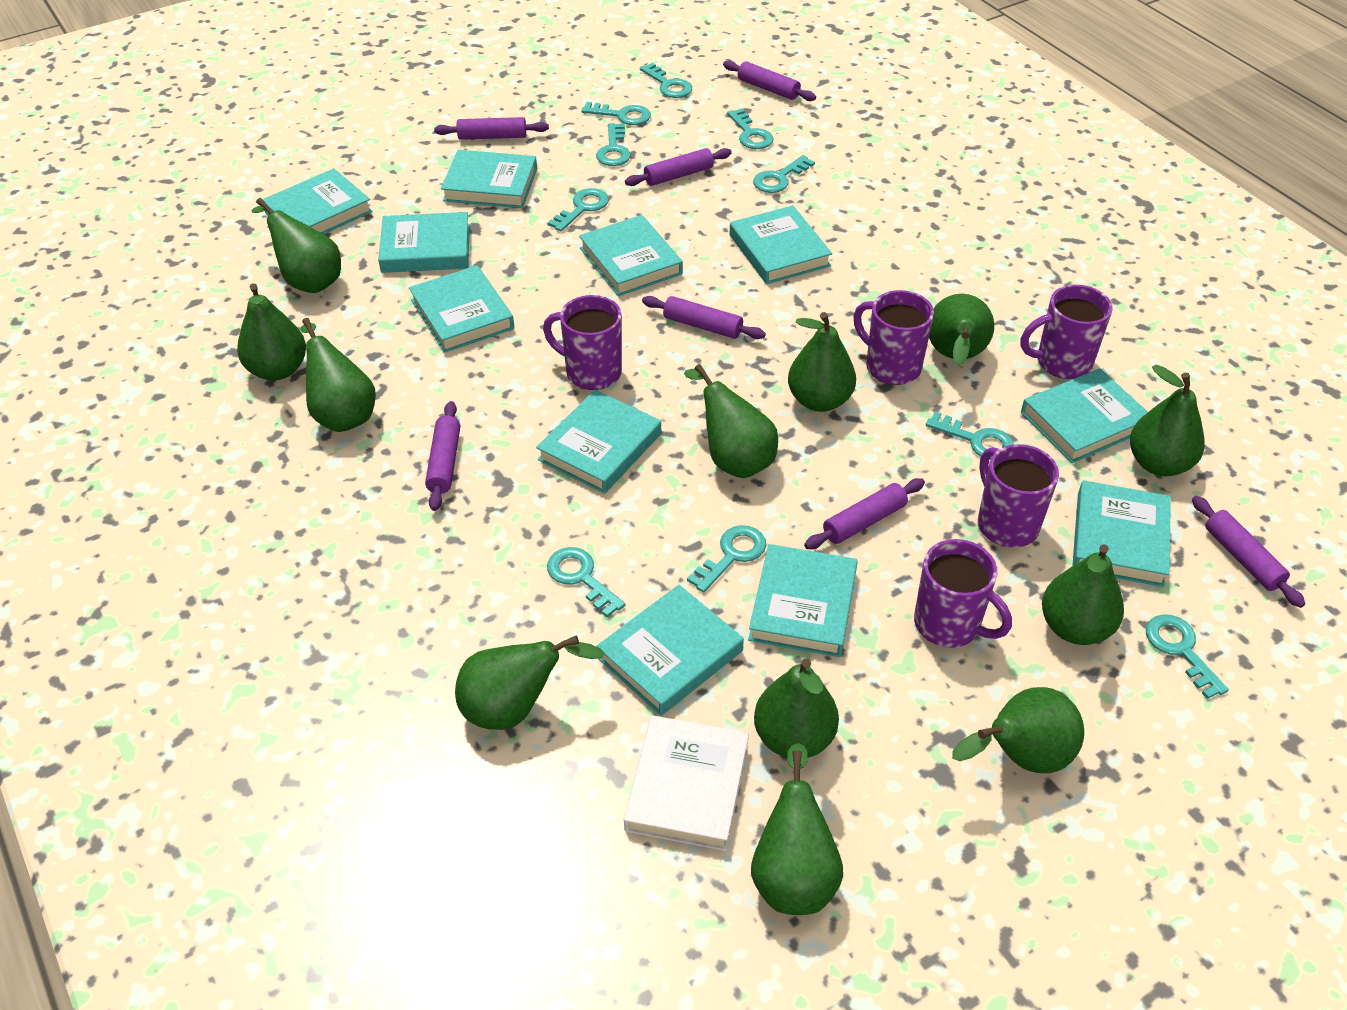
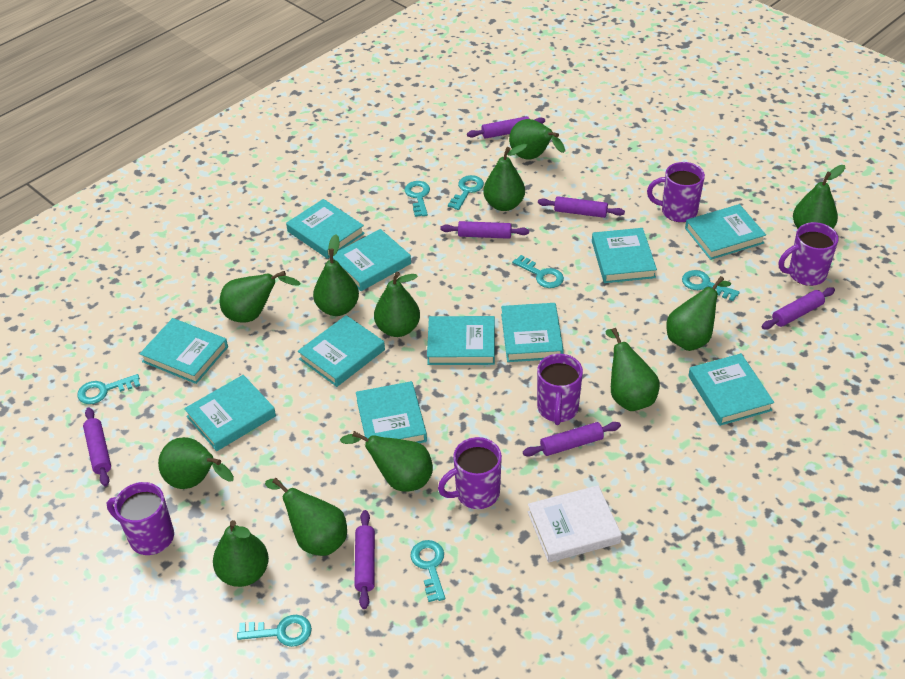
turquoise key: 10 -> 7

